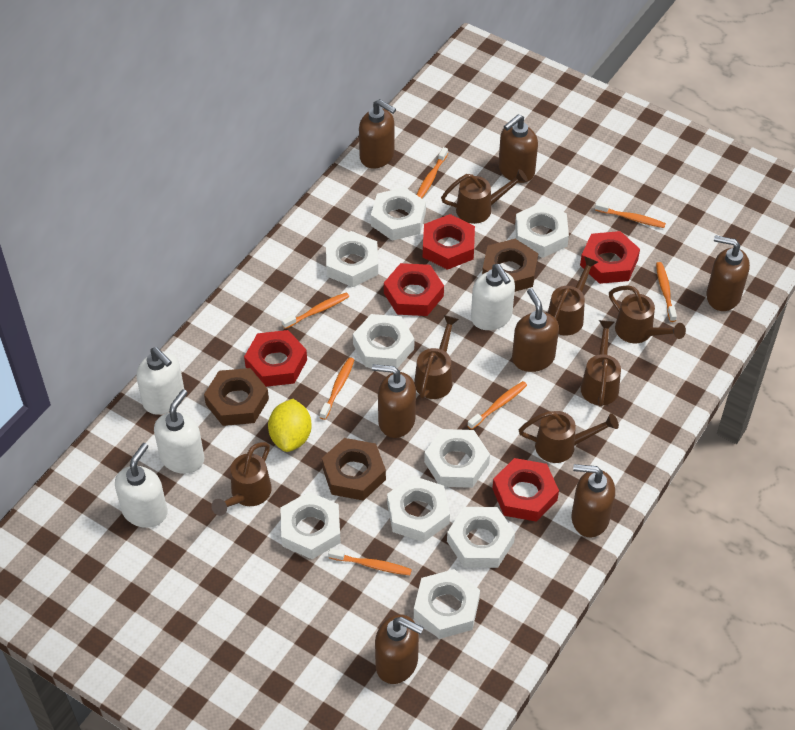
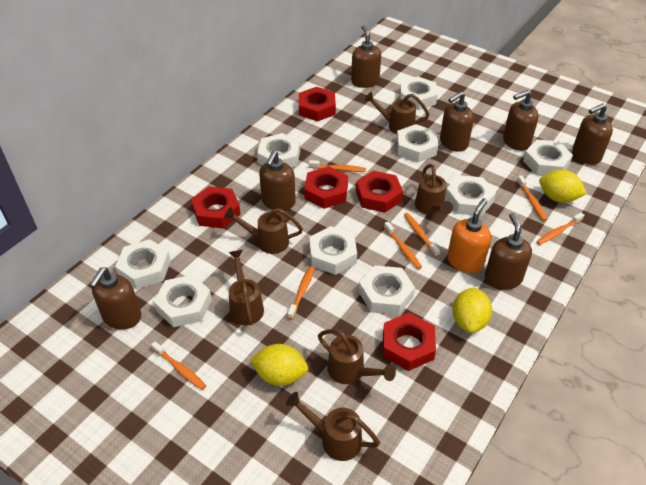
brown nut: 3 -> 0
brown watering can: 7 -> 6
orange soap dispenser: 0 -> 1
white soap dispenser: 4 -> 0
yellow lemon: 1 -> 3

